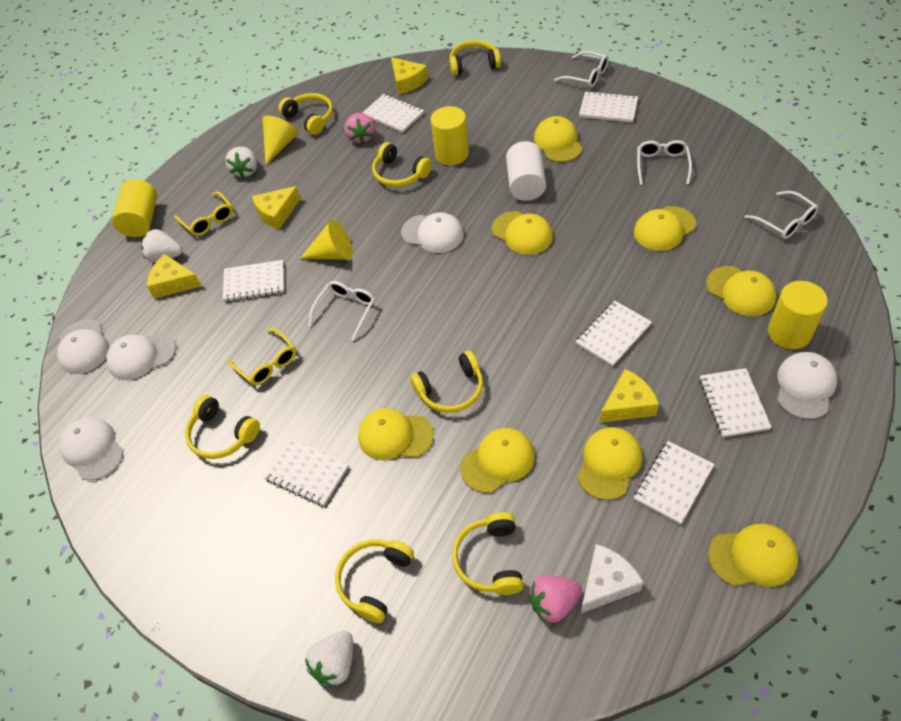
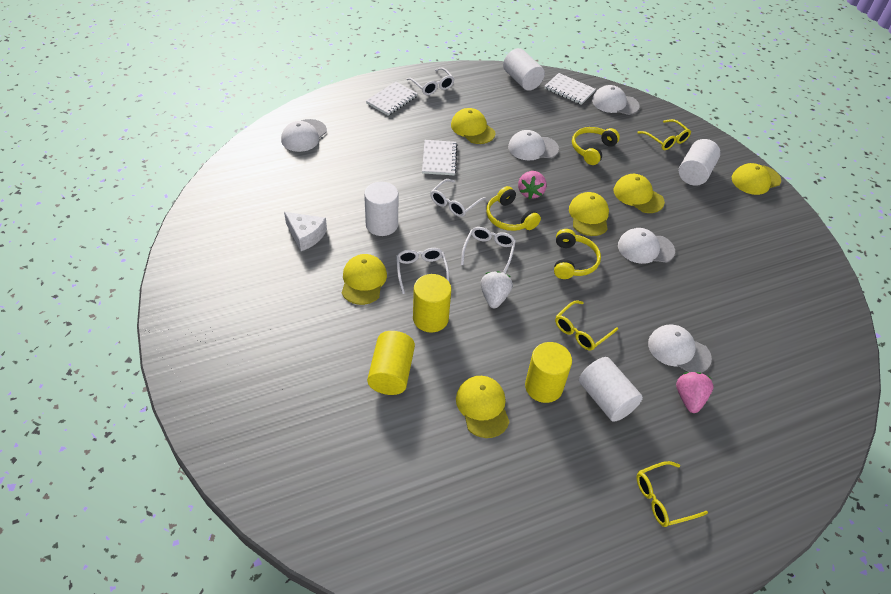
white cylinder: 1 -> 4
white notebook: 7 -> 3
white strawberry: 3 -> 1
yellow cap: 8 -> 6
yellow cheese: 4 -> 0
yellow cone: 2 -> 0
yellow glasses: 2 -> 3
yellow headphones: 7 -> 3

